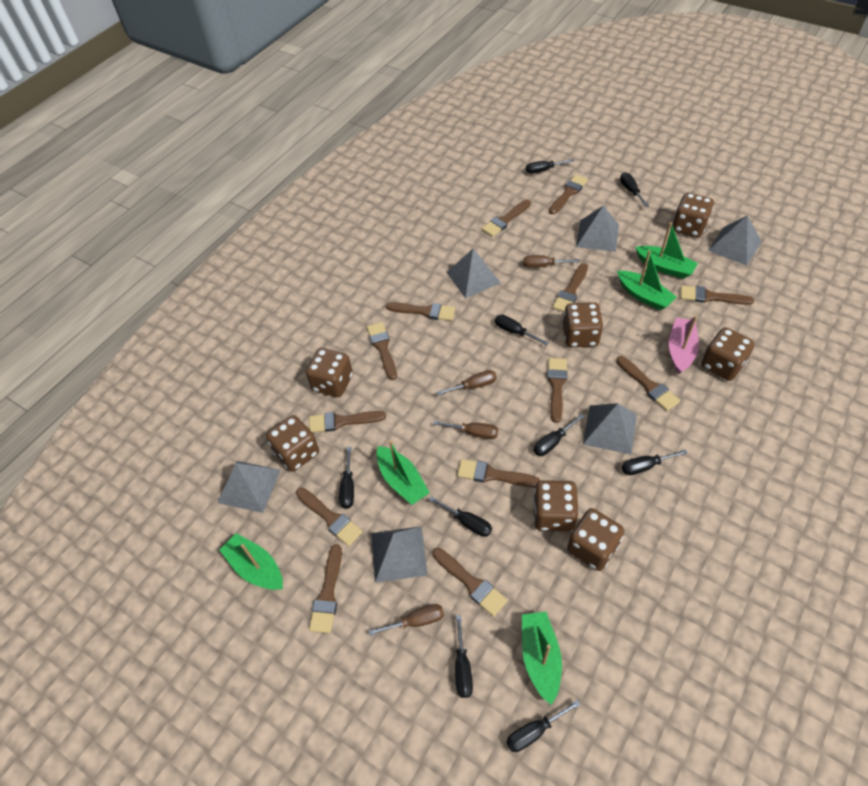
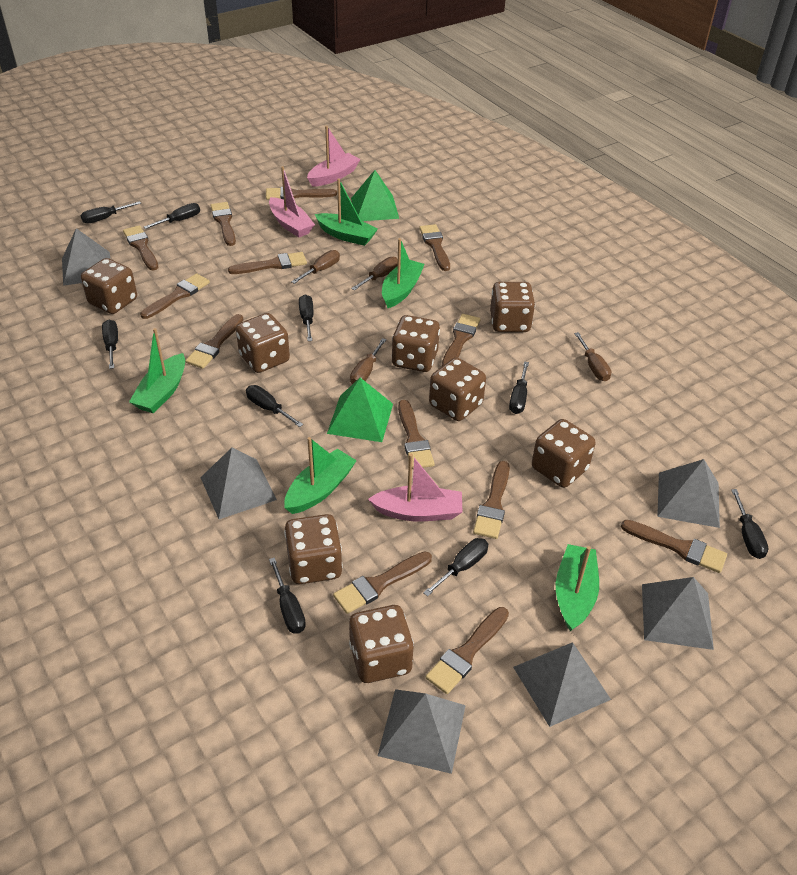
brown dice: 7 -> 8
green pyramid: 0 -> 2
pink boat: 1 -> 3

